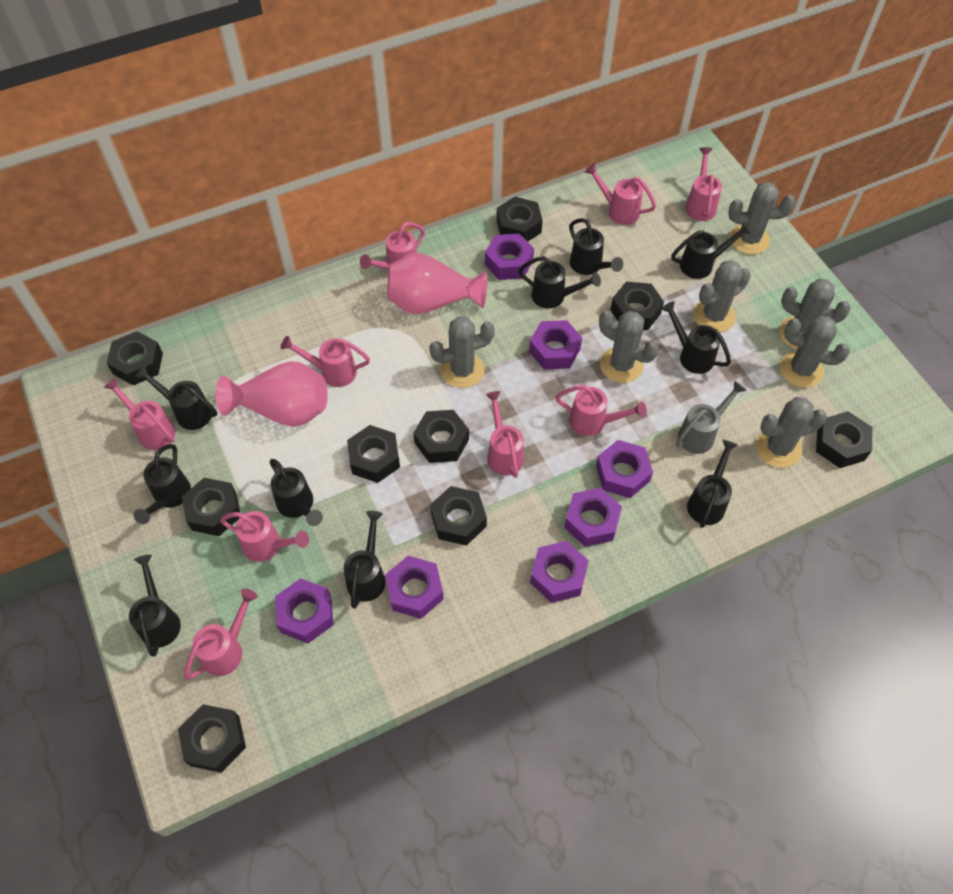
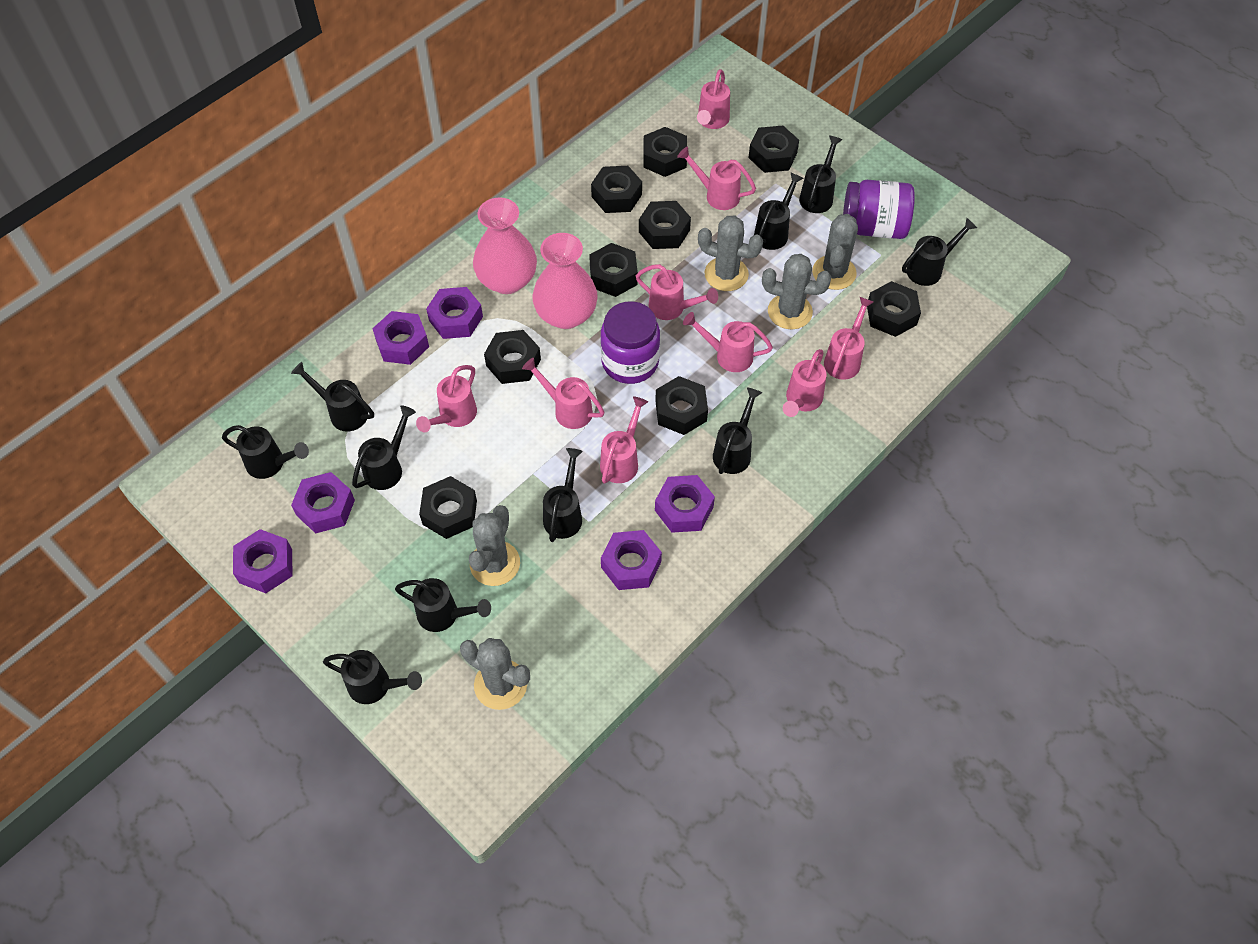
grey cactus: 7 -> 5
grey watering can: 1 -> 0
purple jar: 0 -> 2
purple nut: 7 -> 6

